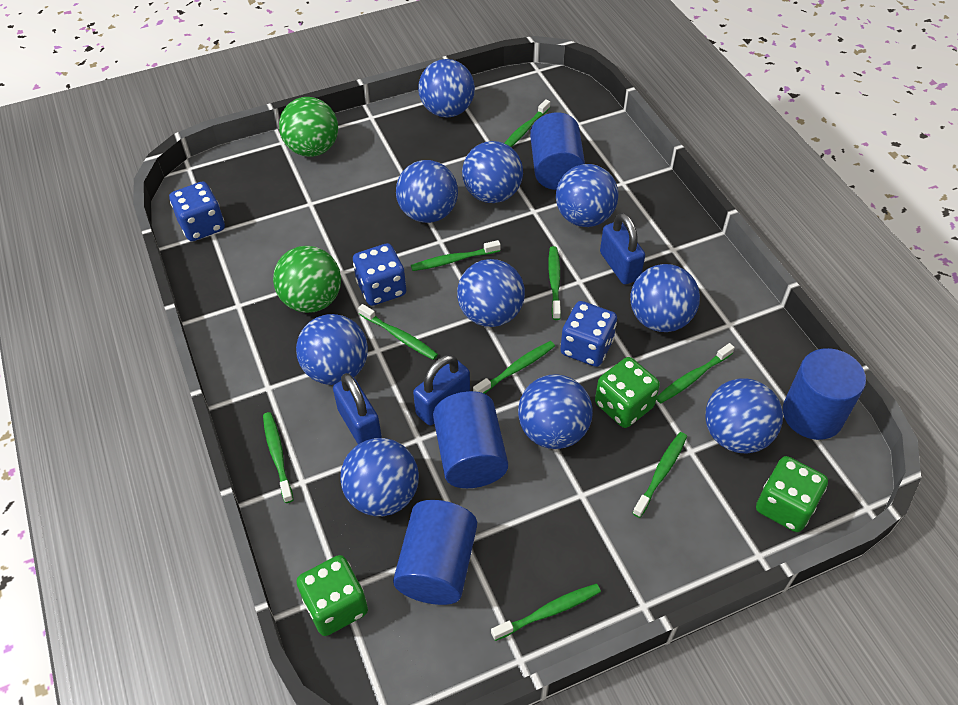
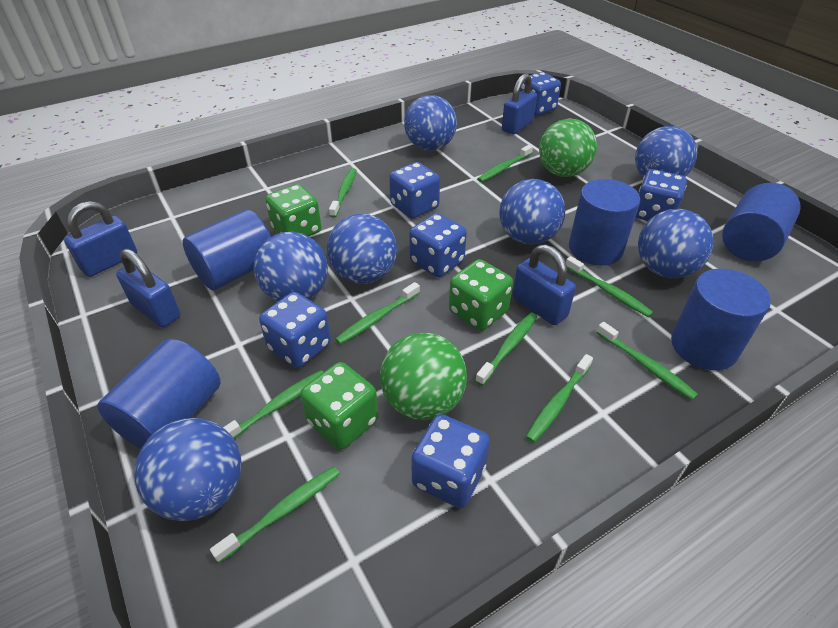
blue ball: 10 -> 7
blue cylinder: 4 -> 5
blue dice: 3 -> 6
blue padlock: 3 -> 4

